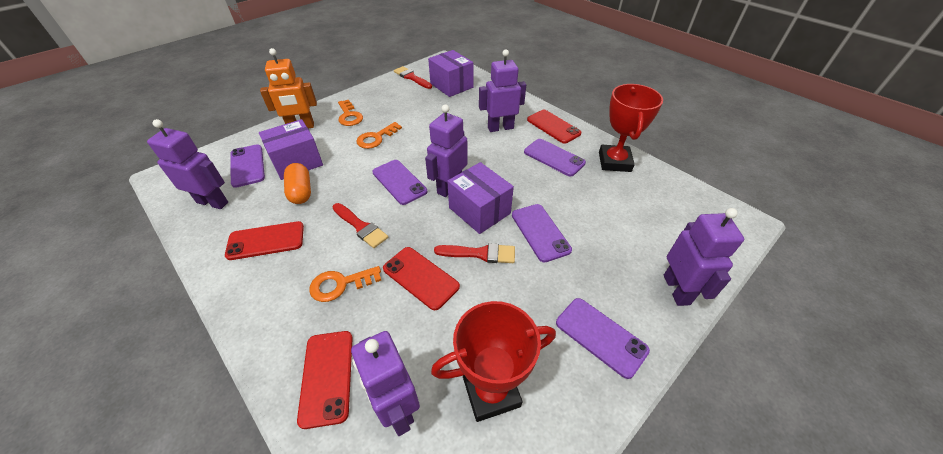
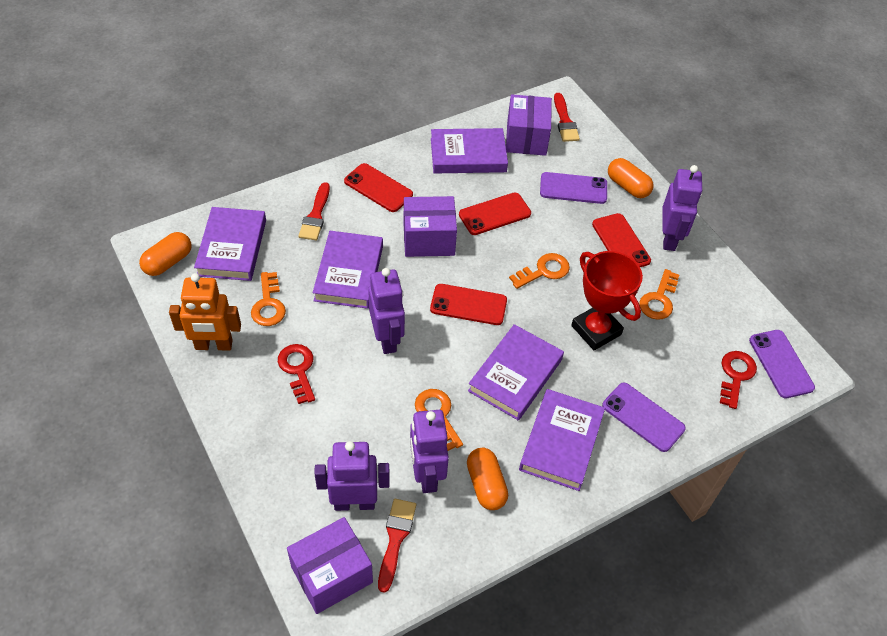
orange capsule: 1 -> 3
orange key: 3 -> 4
purple book: 0 -> 5
purple phone: 5 -> 3
purple robot: 5 -> 4
red key: 0 -> 2
red trophy: 2 -> 1

